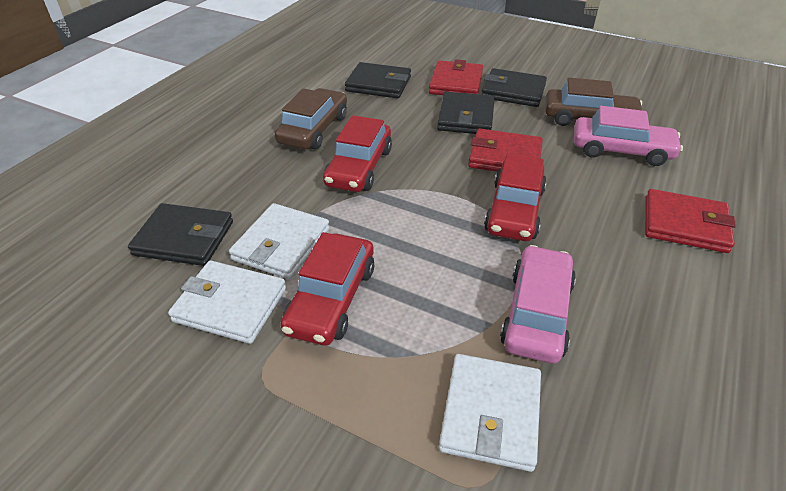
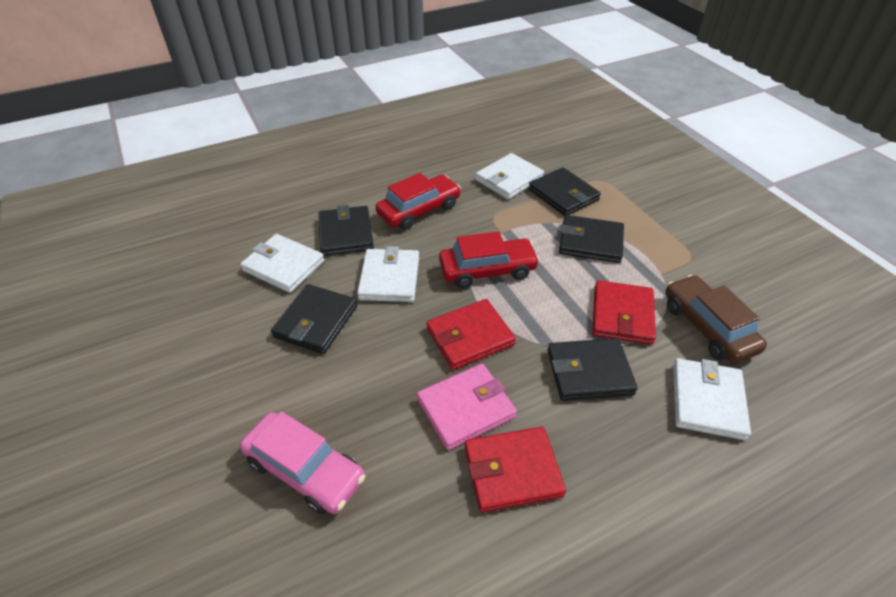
black wallet: 4 -> 5
brown car: 2 -> 1
pink car: 2 -> 1
pink wallet: 0 -> 1
red car: 3 -> 2
white wallet: 3 -> 4

